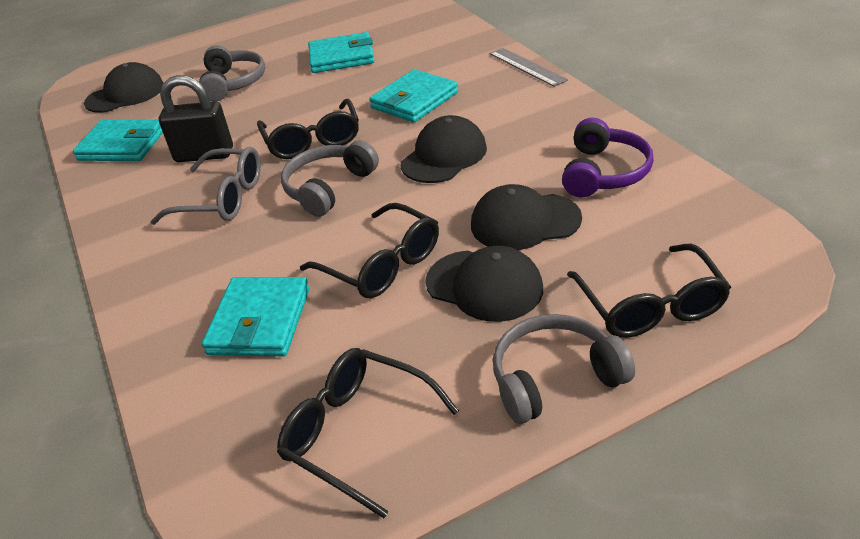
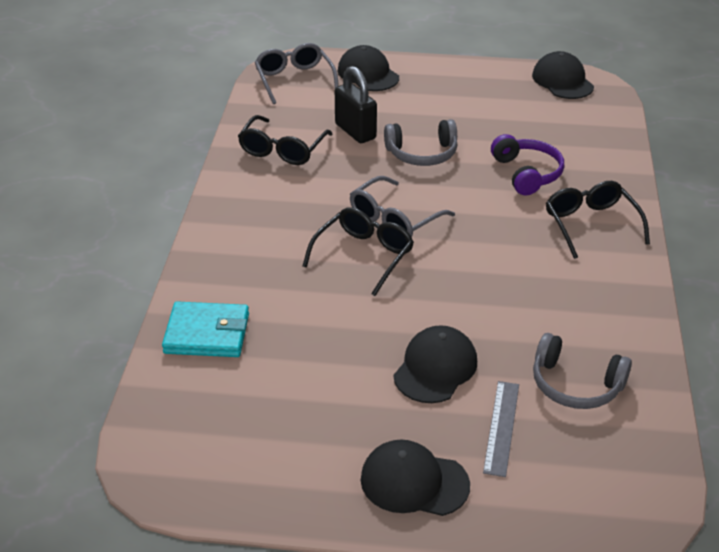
black glasses: 4 -> 3
grey glasses: 1 -> 2
grey headphones: 3 -> 2
turquoise wallet: 4 -> 1

